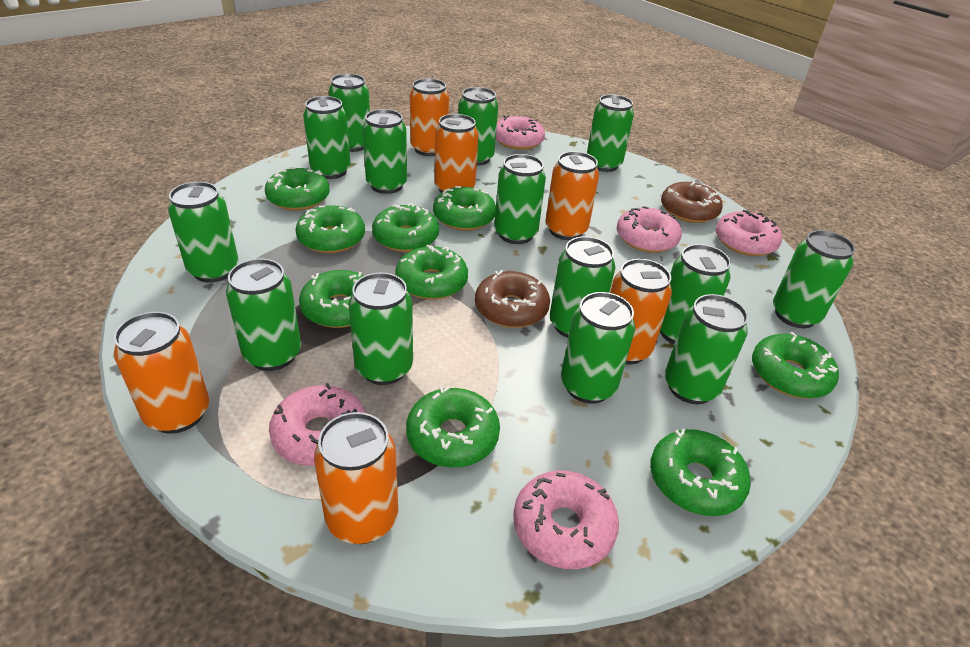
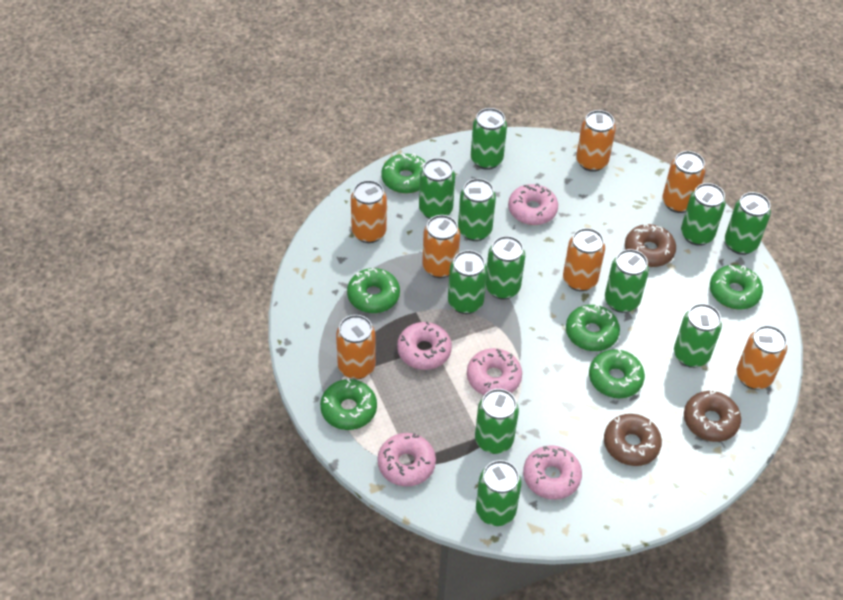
brown donut: 2 -> 3
green can: 14 -> 11
green donut: 9 -> 6
orange can: 6 -> 7

